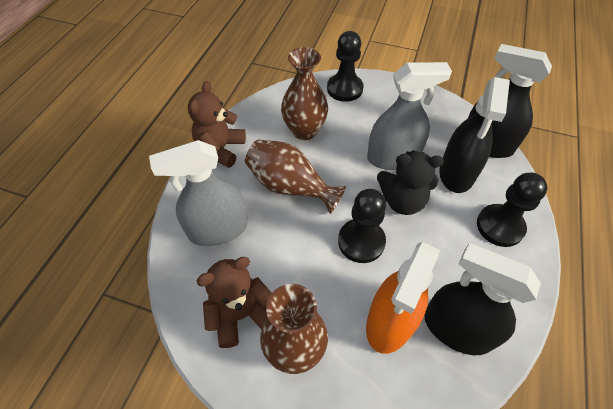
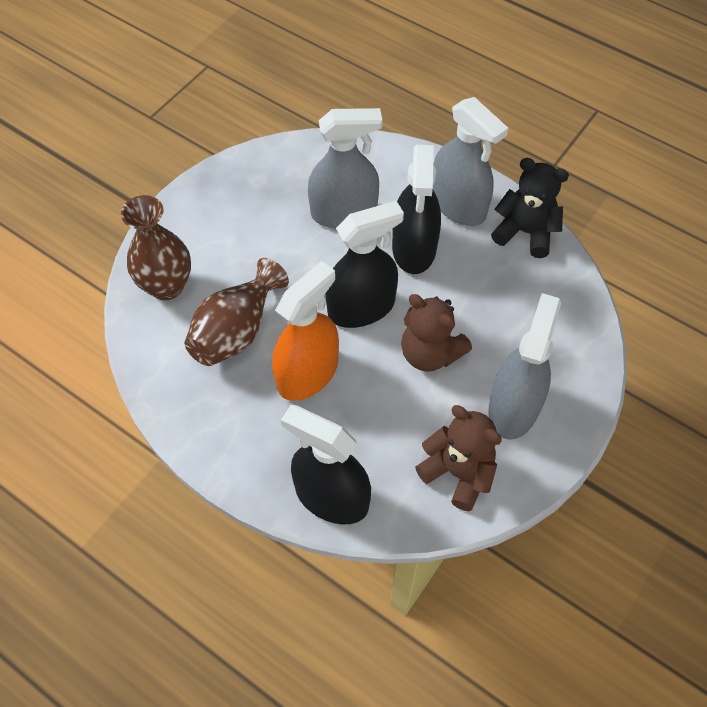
black pawn: 3 -> 0
brown vase: 3 -> 2
grey spray bottle: 2 -> 3

